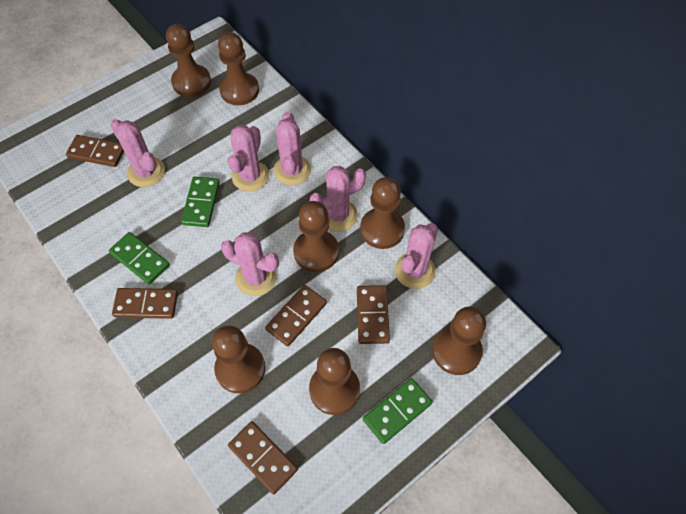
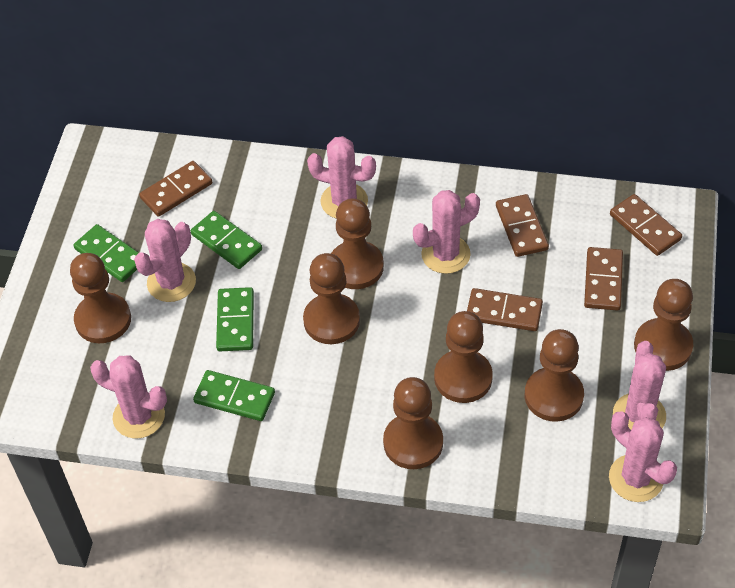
green domino: 3 -> 4

